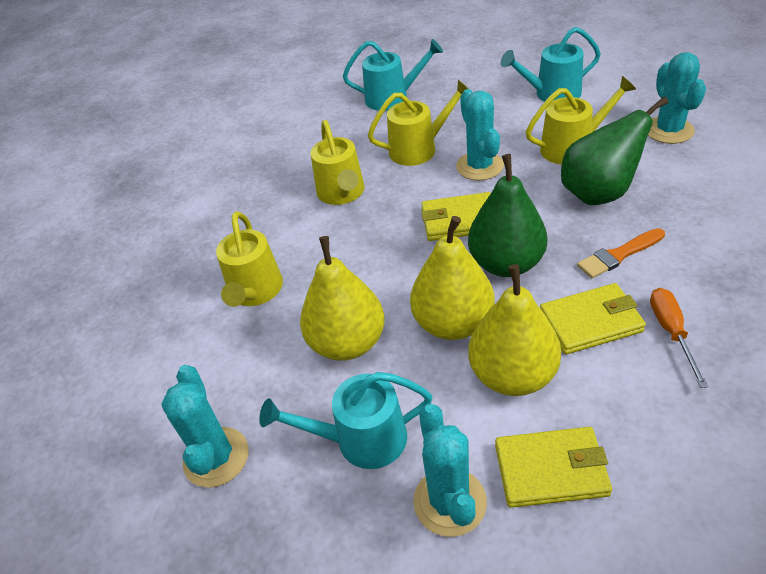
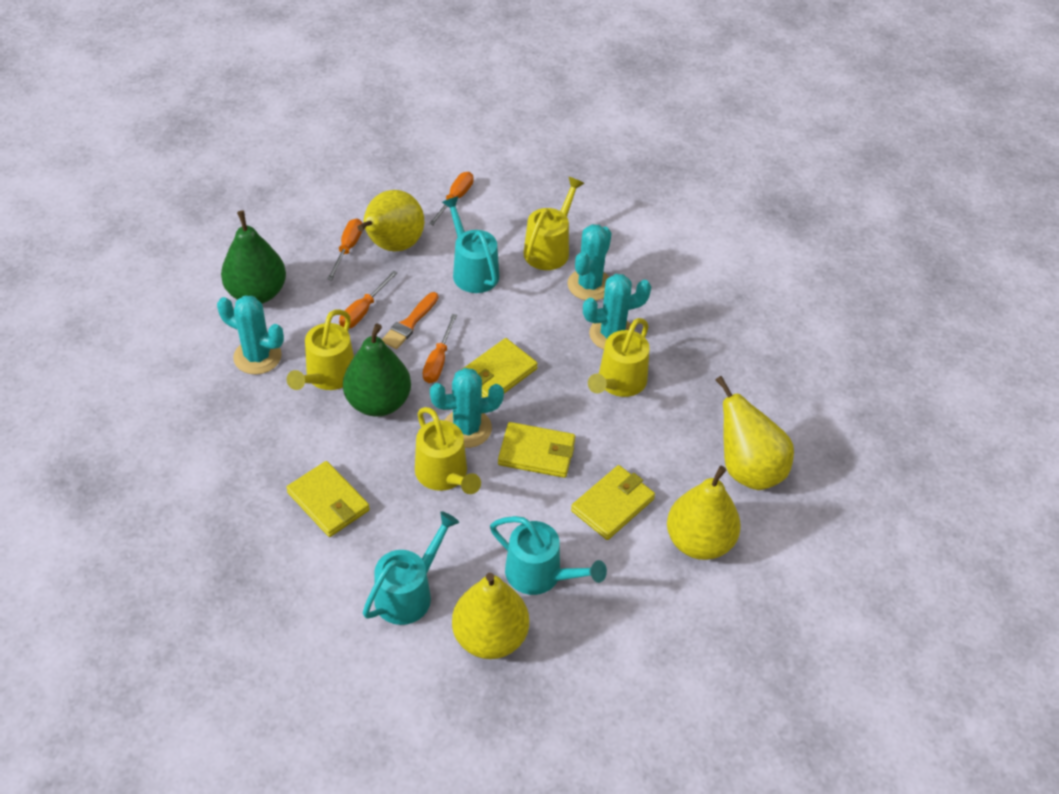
orange screwdriver: 1 -> 4
yellow pear: 3 -> 4
yellow wallet: 3 -> 4

